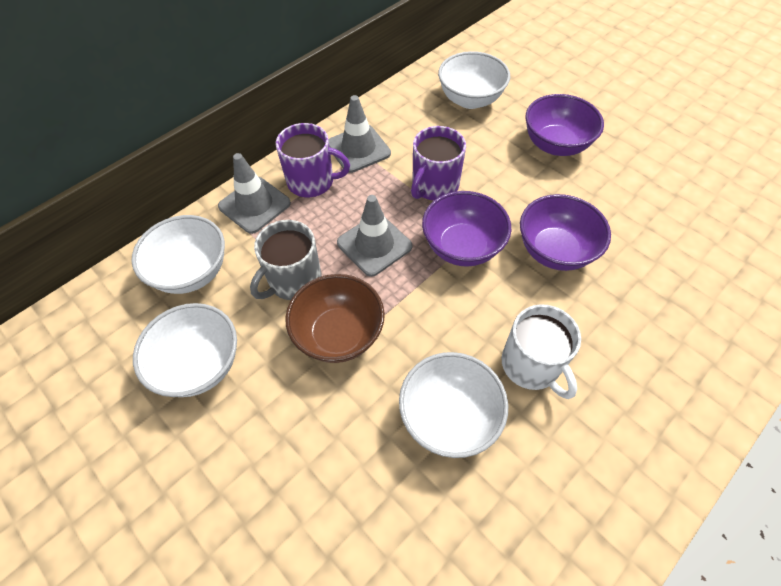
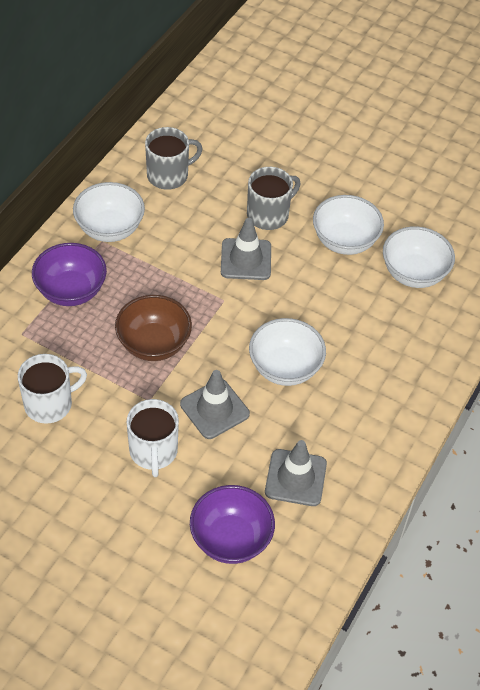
grey mug: 1 -> 2
purple bowl: 3 -> 2
purple mug: 2 -> 0
white mug: 1 -> 2

